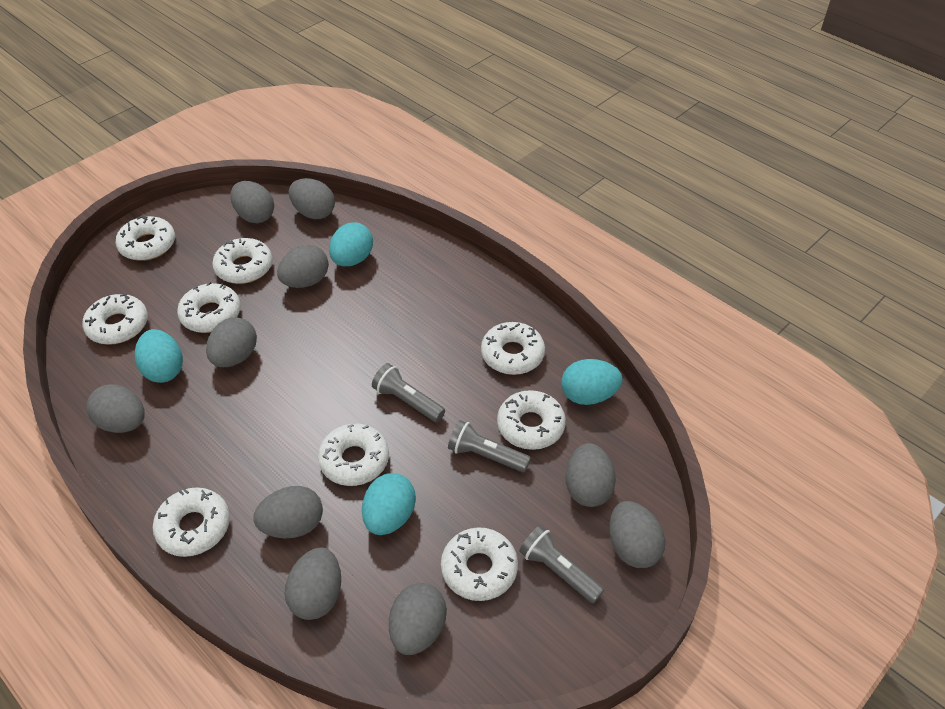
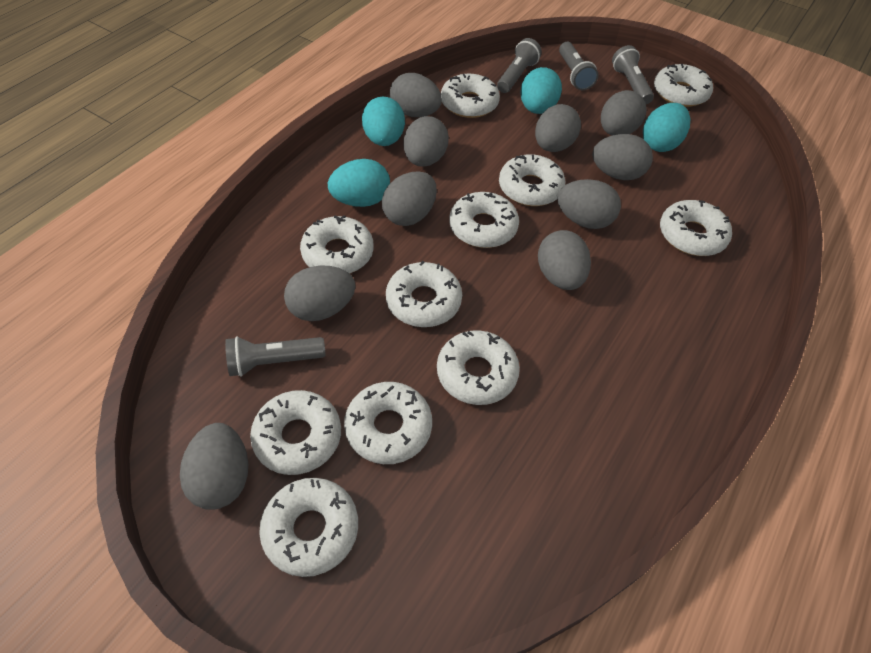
grey flashlight: 3 -> 4
white donut: 9 -> 11

